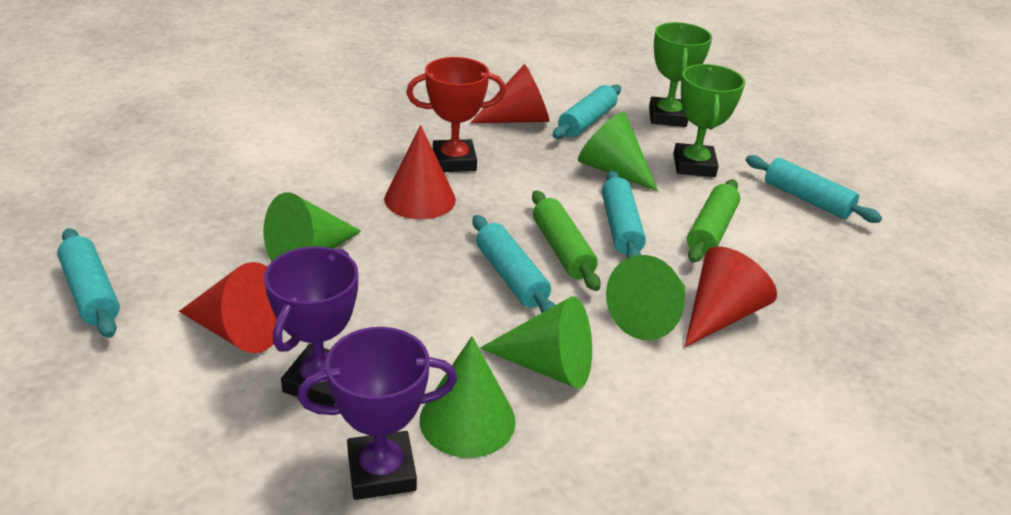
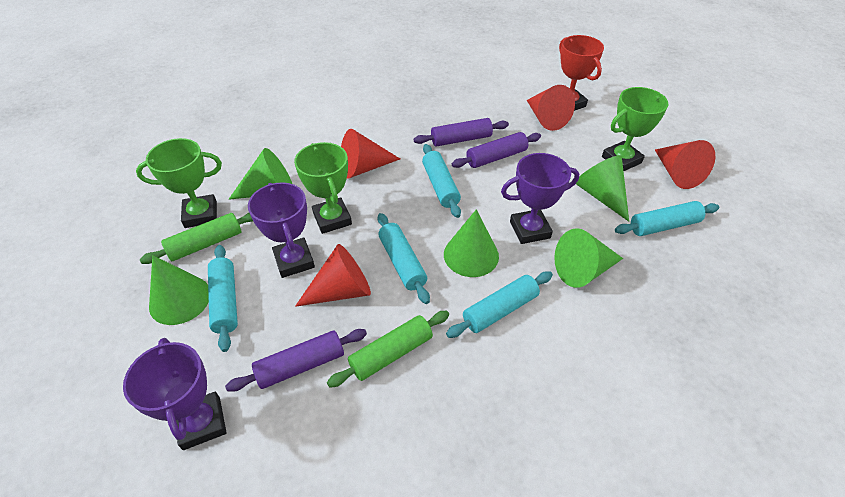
green trophy: 2 -> 3
purple rolling pin: 0 -> 3
purple trophy: 2 -> 3

